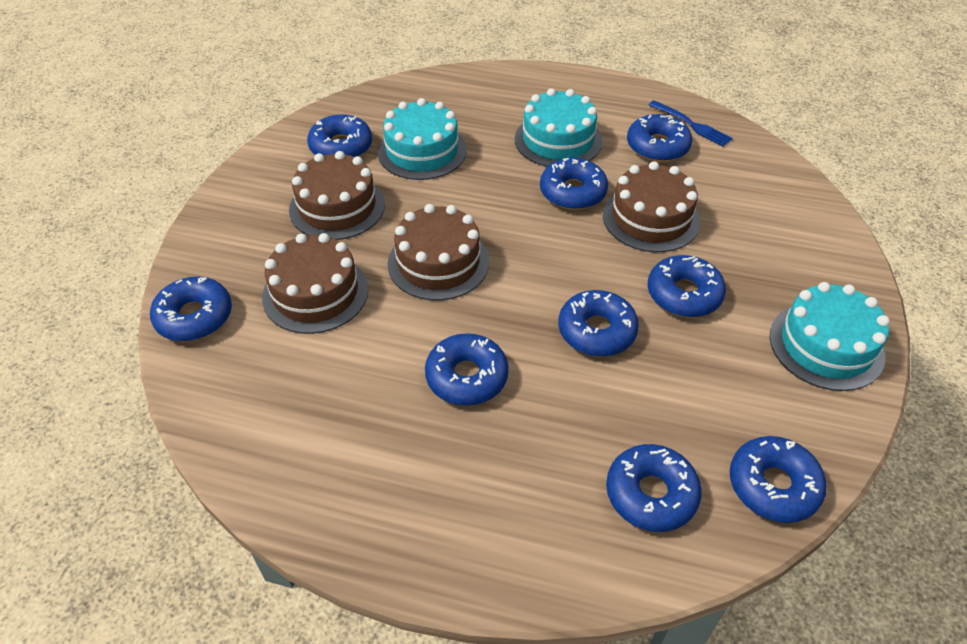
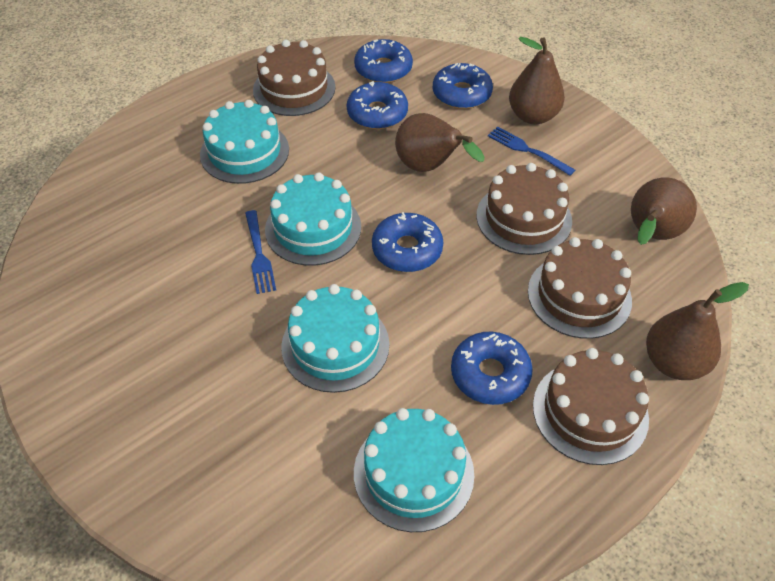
blue donut: 9 -> 5
blue fork: 1 -> 2
brown pear: 0 -> 4
turquoise cake: 3 -> 4

